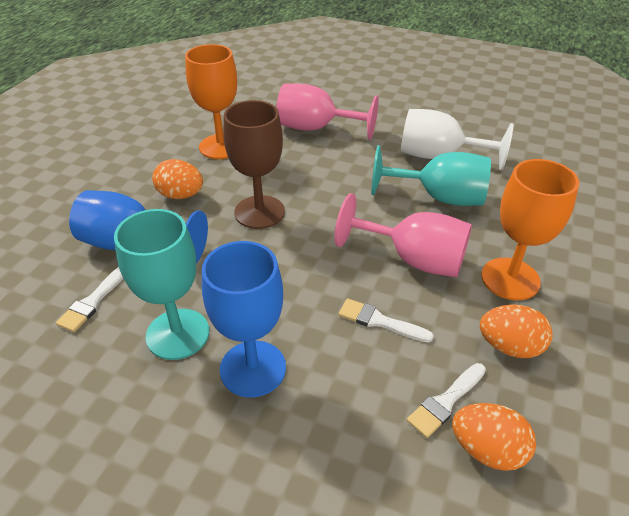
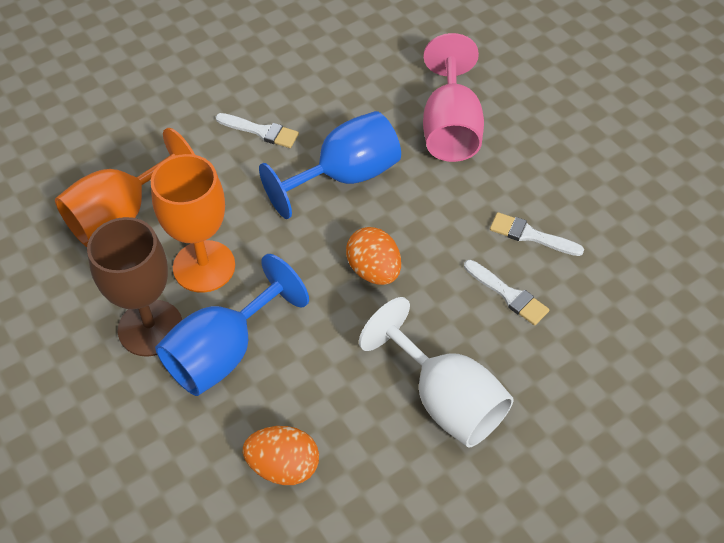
orange egg: 3 -> 2
pink goblet: 2 -> 1
turquoise goblet: 2 -> 0

